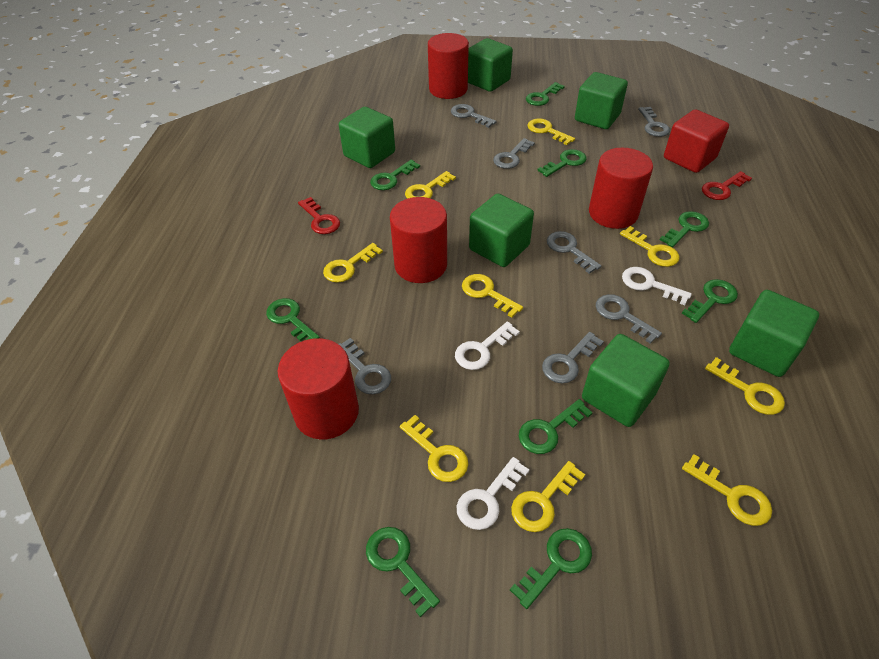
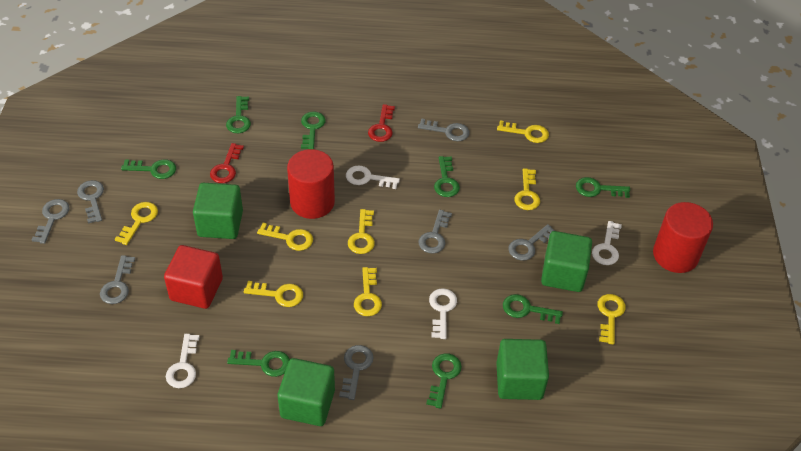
green cube: 6 -> 4
green key: 9 -> 8
red cylinder: 4 -> 2
white key: 3 -> 4
yellow key: 9 -> 8

